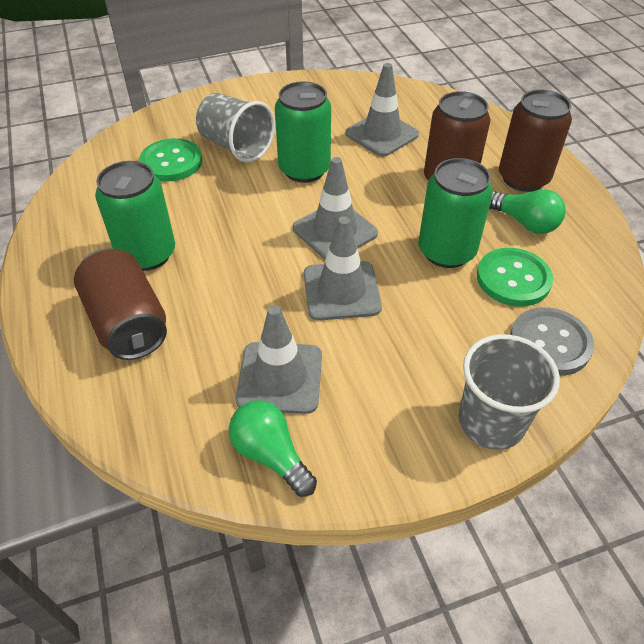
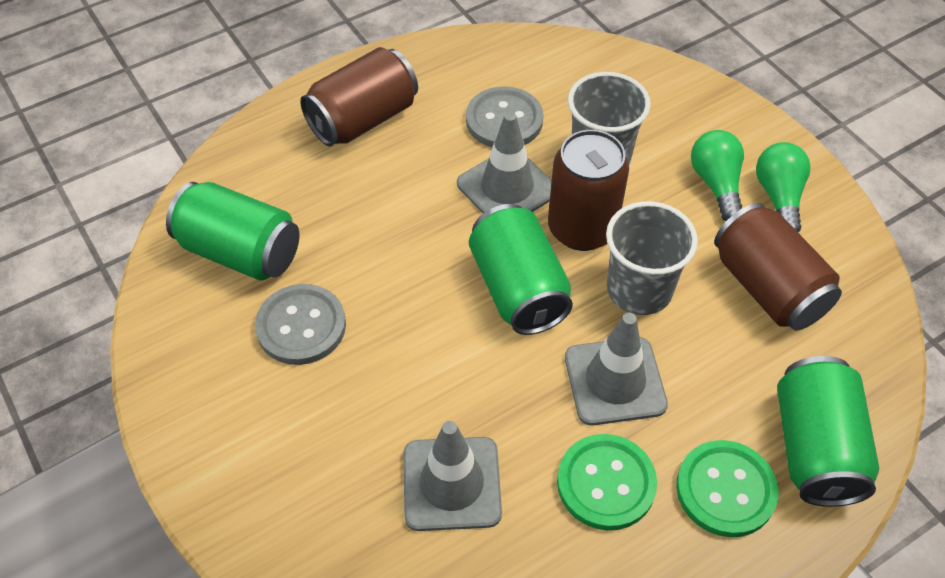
grey button: 1 -> 2
grey traffic cone: 4 -> 3

